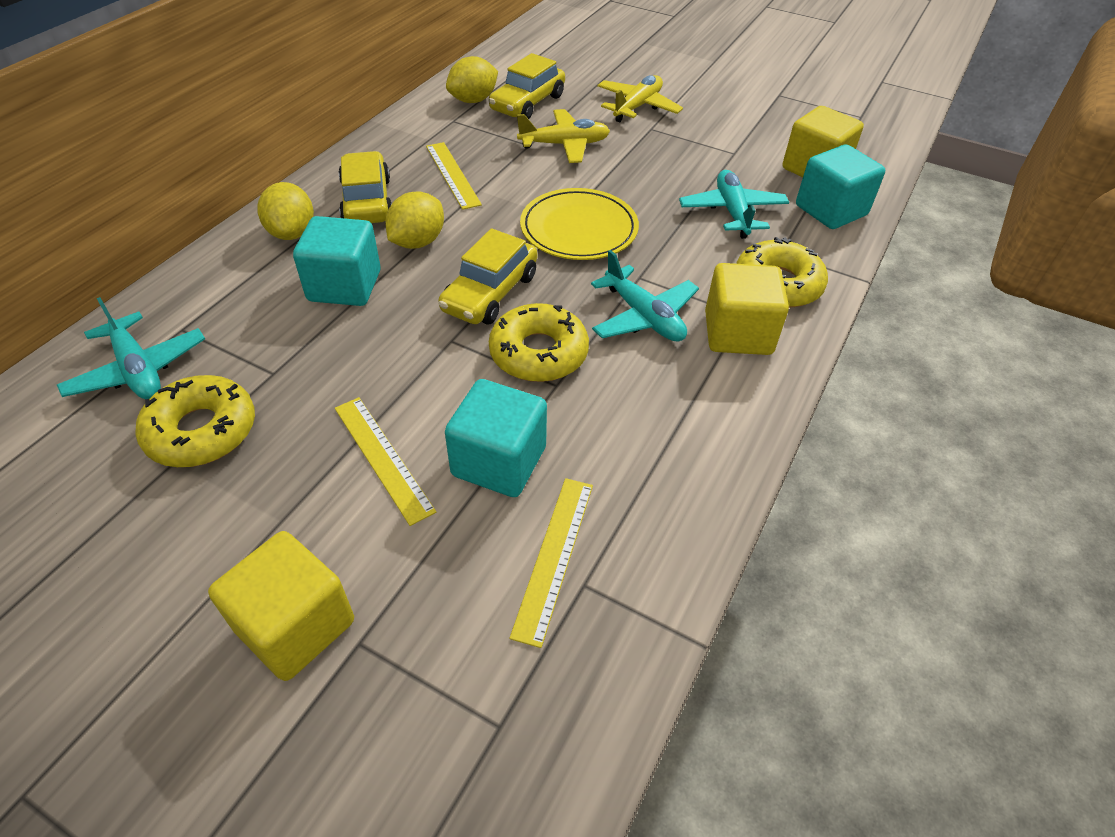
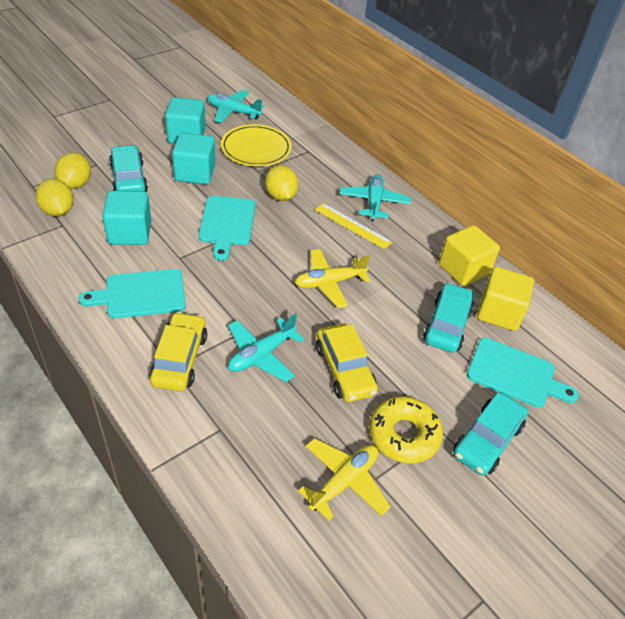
turquoise car: 0 -> 3
turquoise cutting board: 0 -> 3
yellow car: 3 -> 2
yellow cube: 3 -> 2
yellow donut: 3 -> 1
yellow ruler: 3 -> 1

